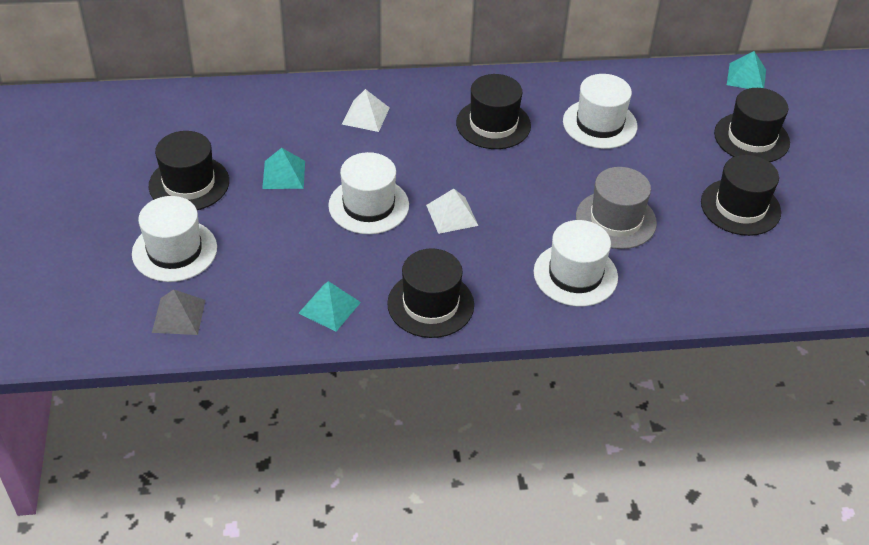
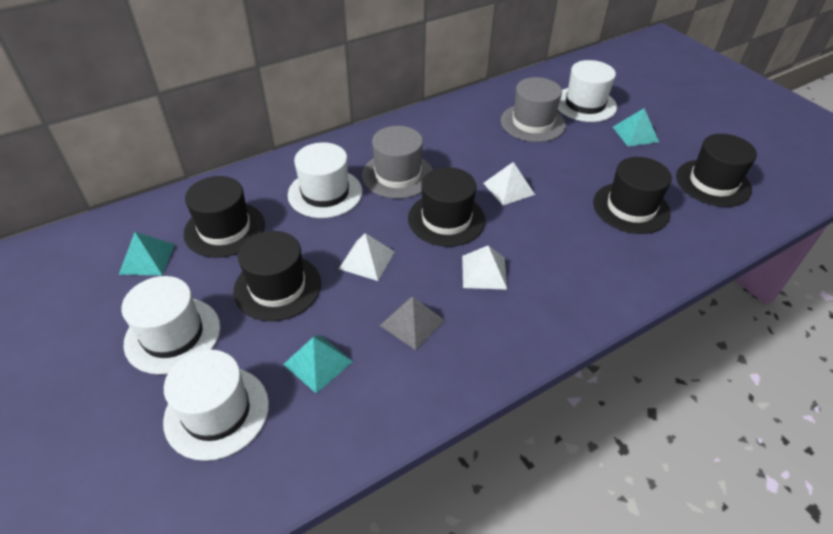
grey hat: 1 -> 2
white pyramid: 2 -> 3

